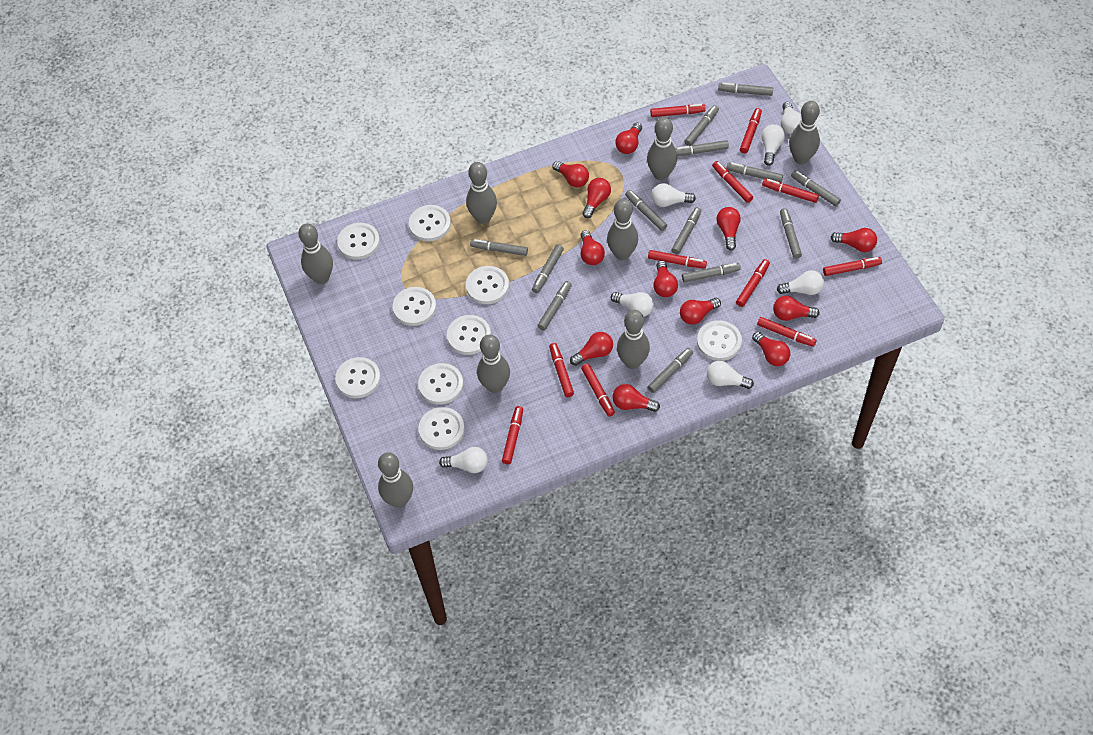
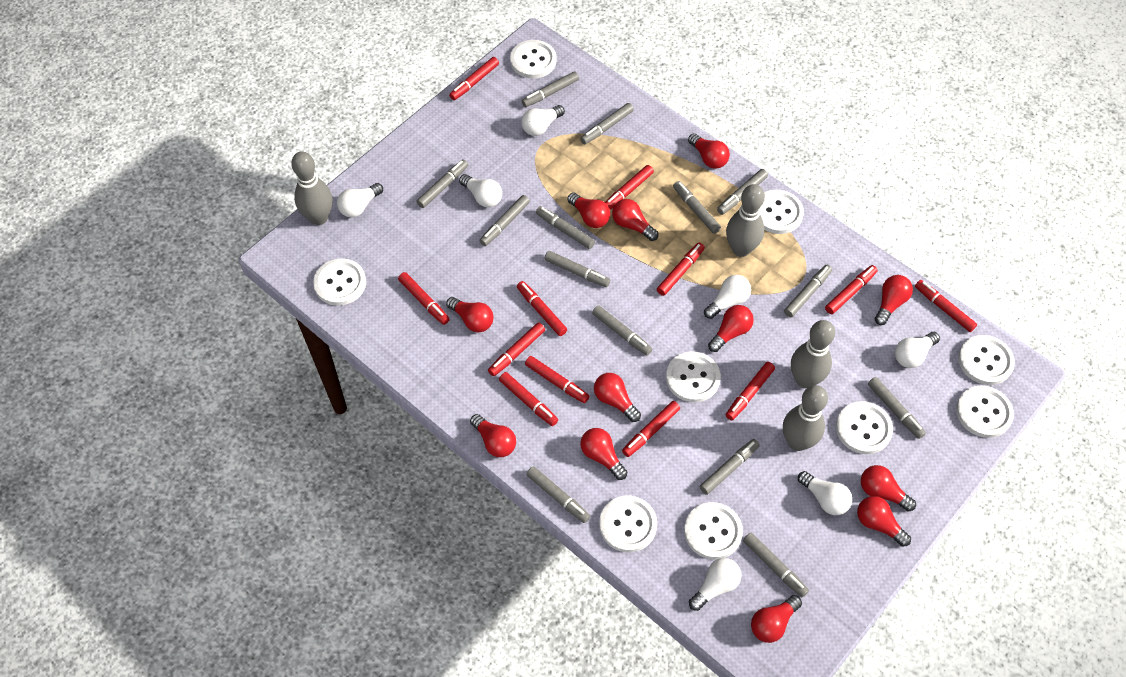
grey bowling pin: 8 -> 4
grey marker: 13 -> 14
red marker: 11 -> 12

